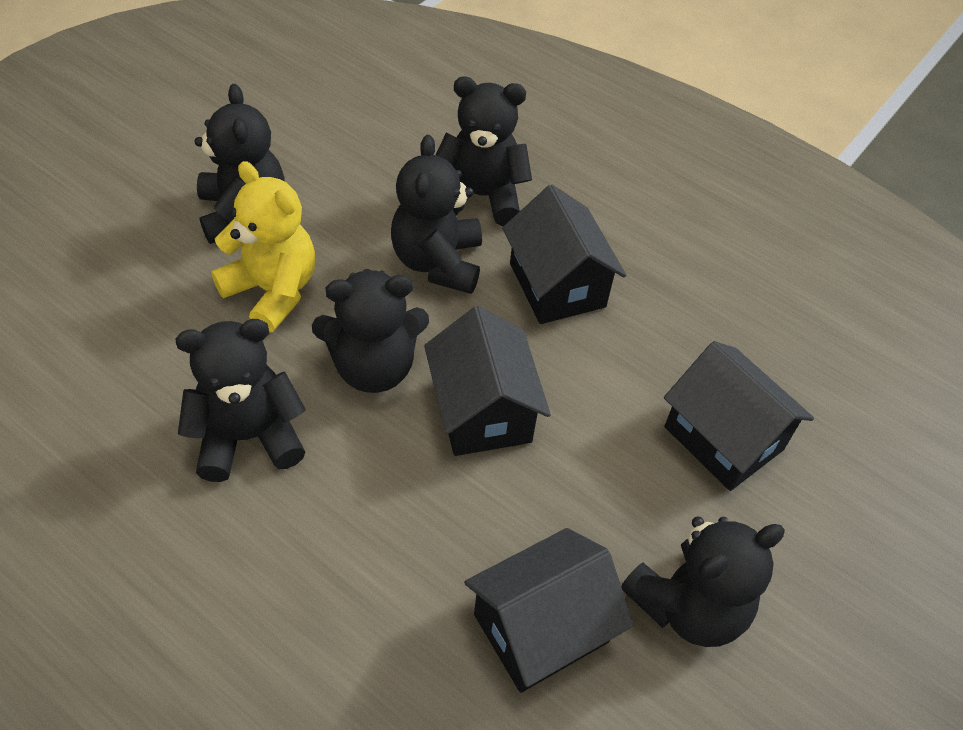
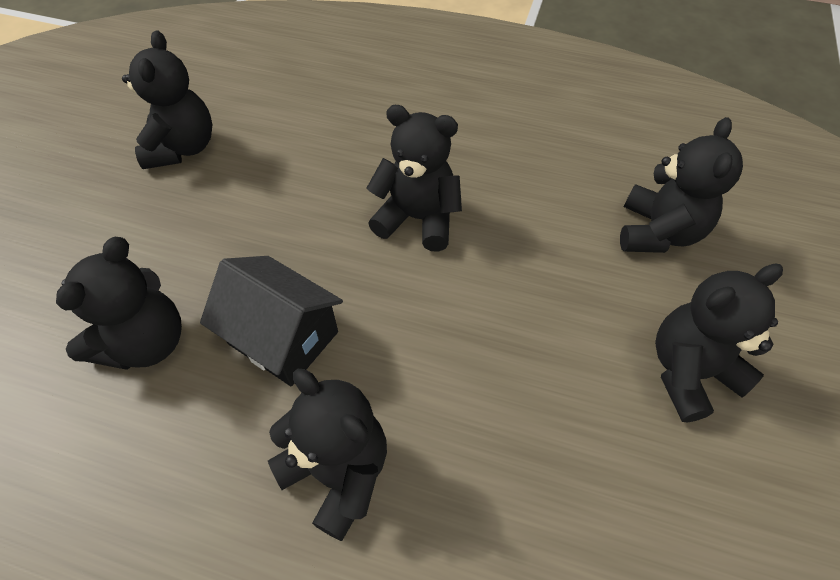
black house: 4 -> 1
yellow teddy bear: 1 -> 0

